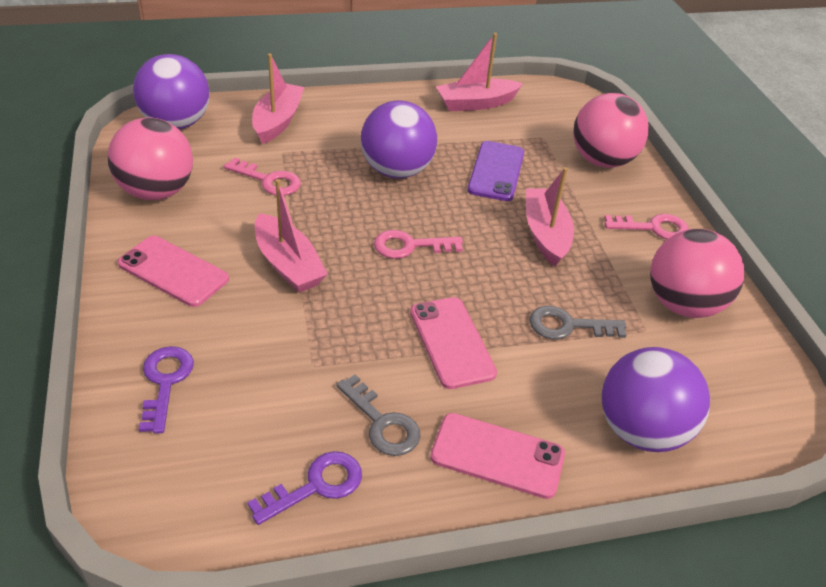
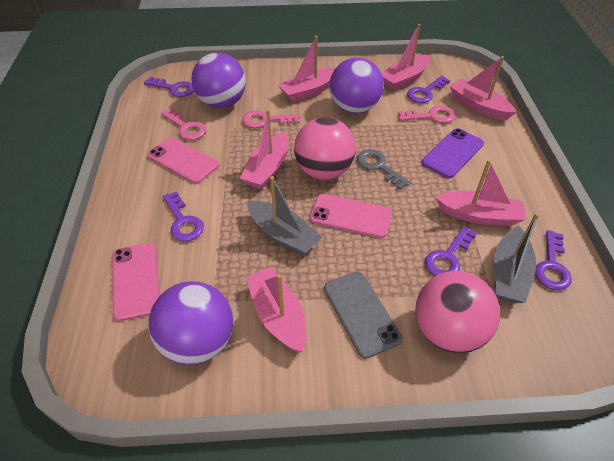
grey boat: 0 -> 2
grey key: 2 -> 1
grey phone: 0 -> 1
pink ball: 3 -> 2
pink boat: 4 -> 6
purple key: 2 -> 5

